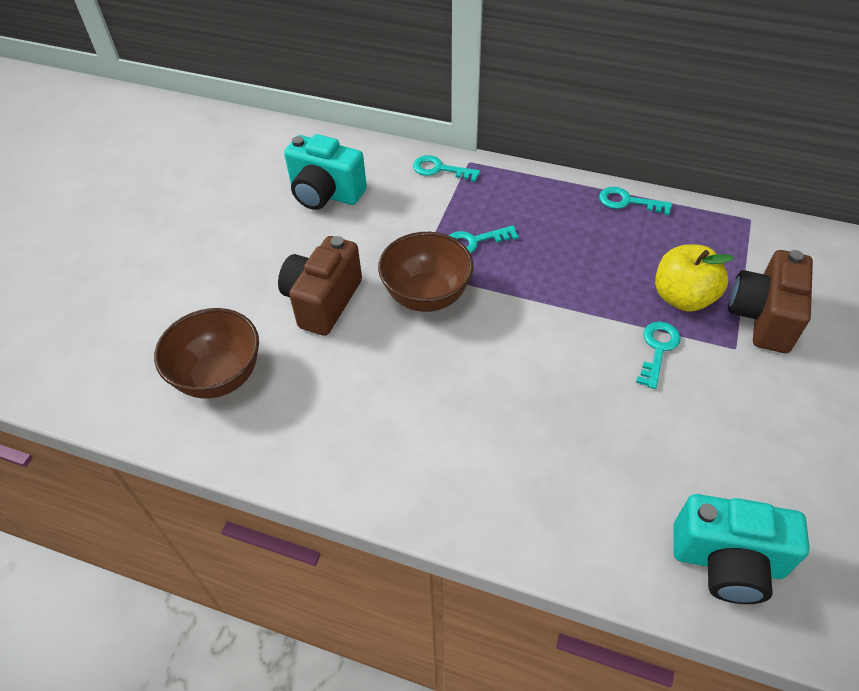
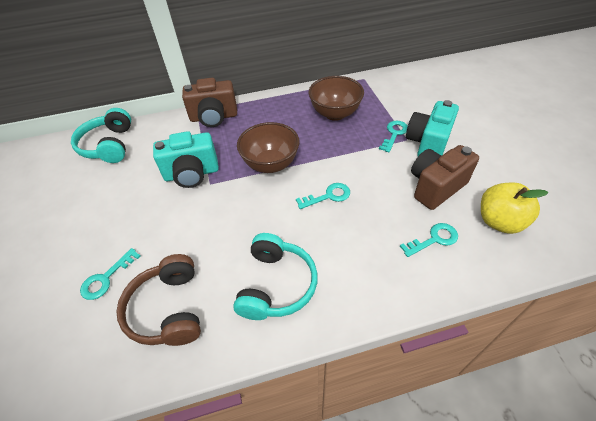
brown headphones: 0 -> 1
turquoise headphones: 0 -> 2

